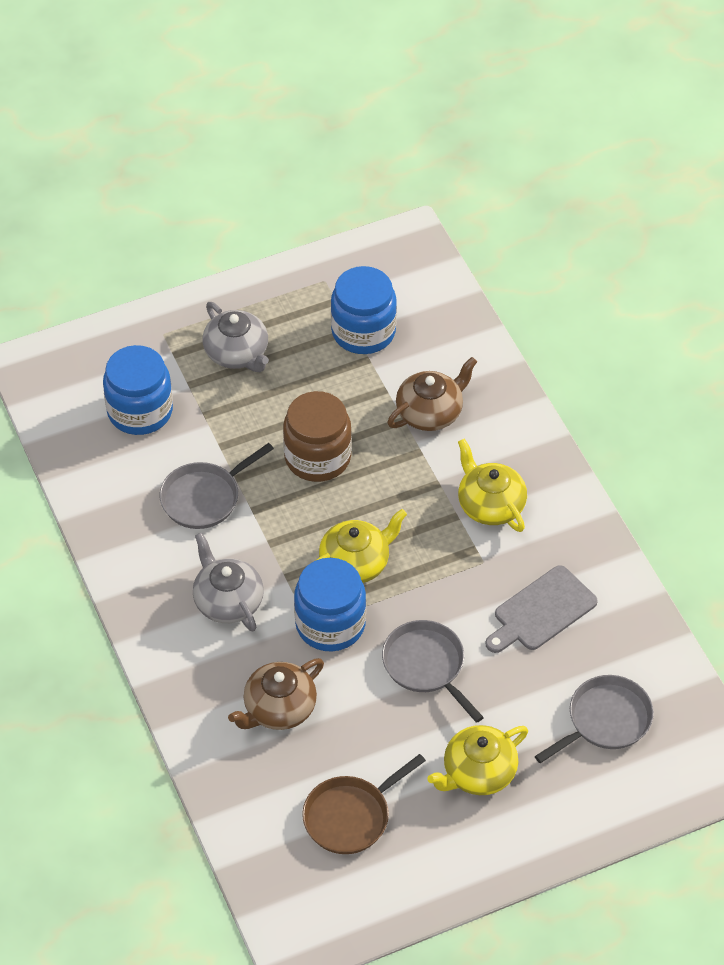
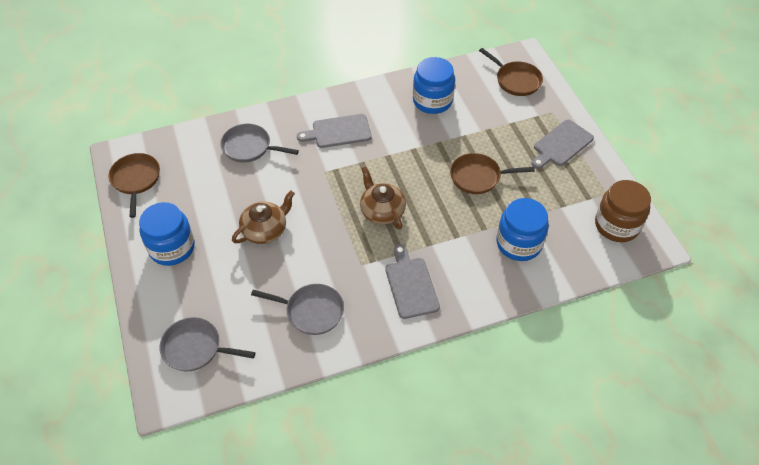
brown pan: 1 -> 3
grey cutting board: 1 -> 3
grey teapot: 2 -> 0
yellow teapot: 3 -> 0

